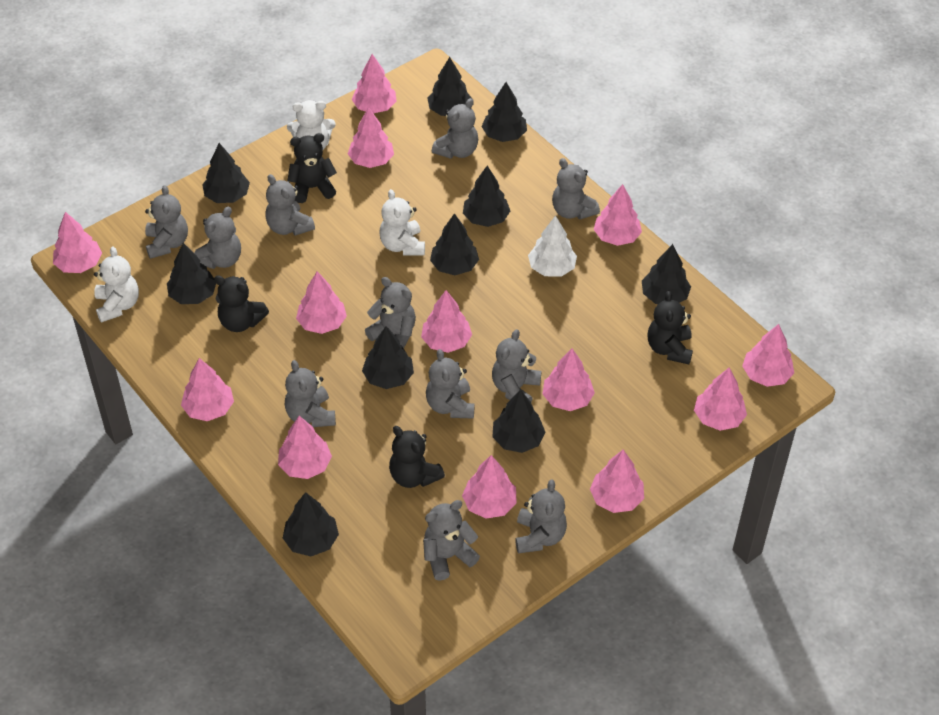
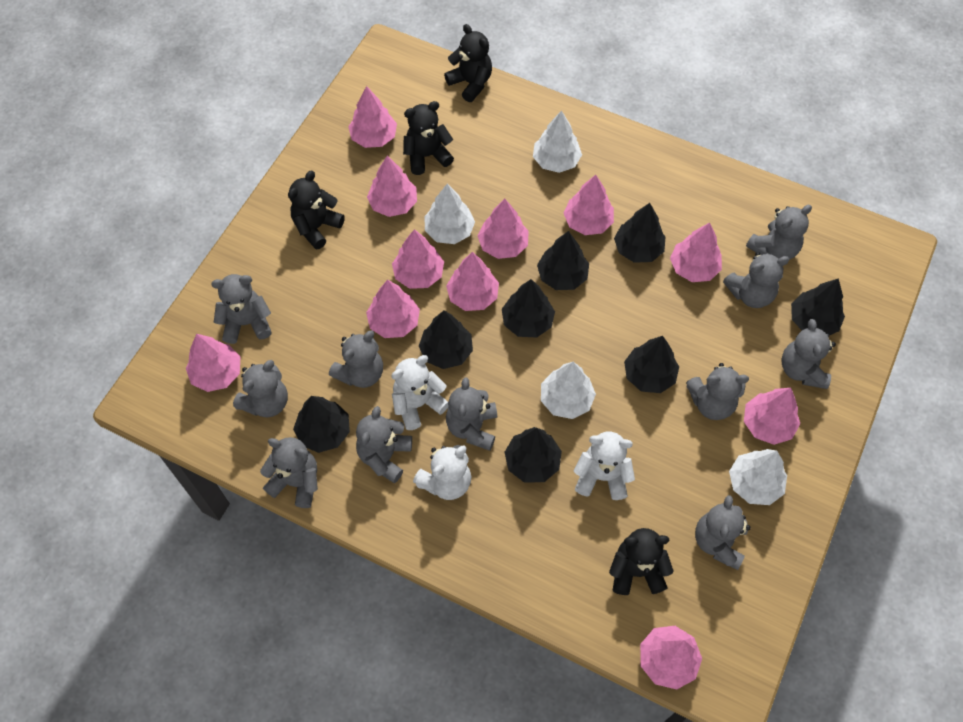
black tree: 10 -> 8
pink tree: 13 -> 11
white tree: 1 -> 4

